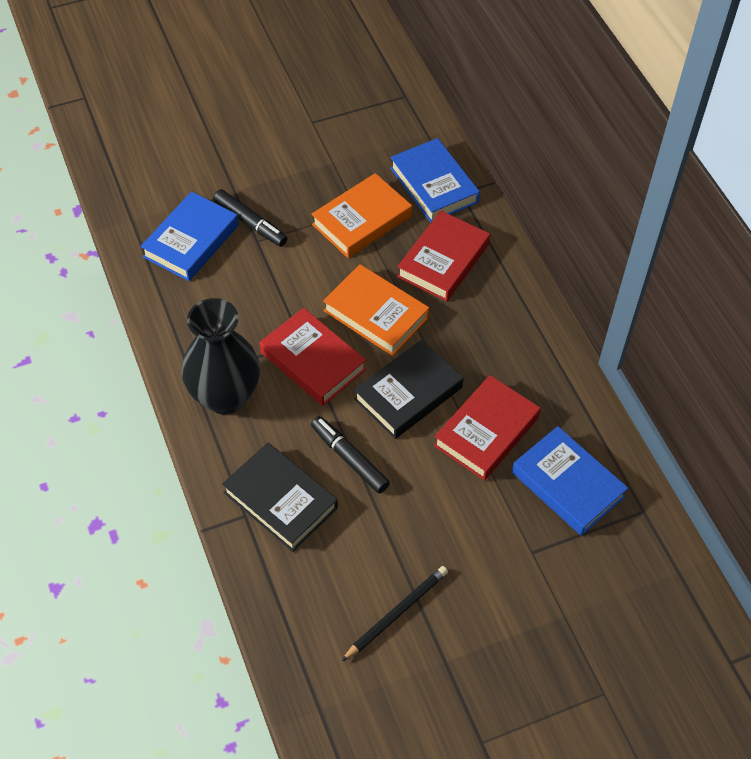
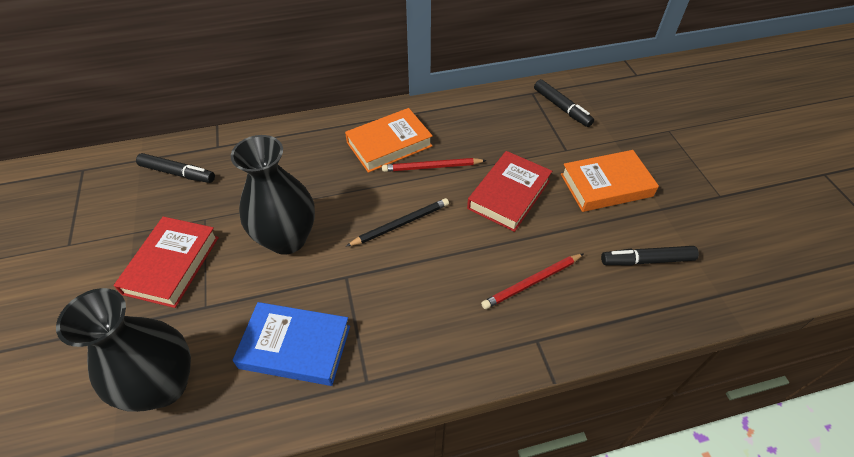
black book: 2 -> 0
black marker: 2 -> 3
black vase: 1 -> 2
blue book: 3 -> 1
red book: 3 -> 2
red pencil: 0 -> 2

